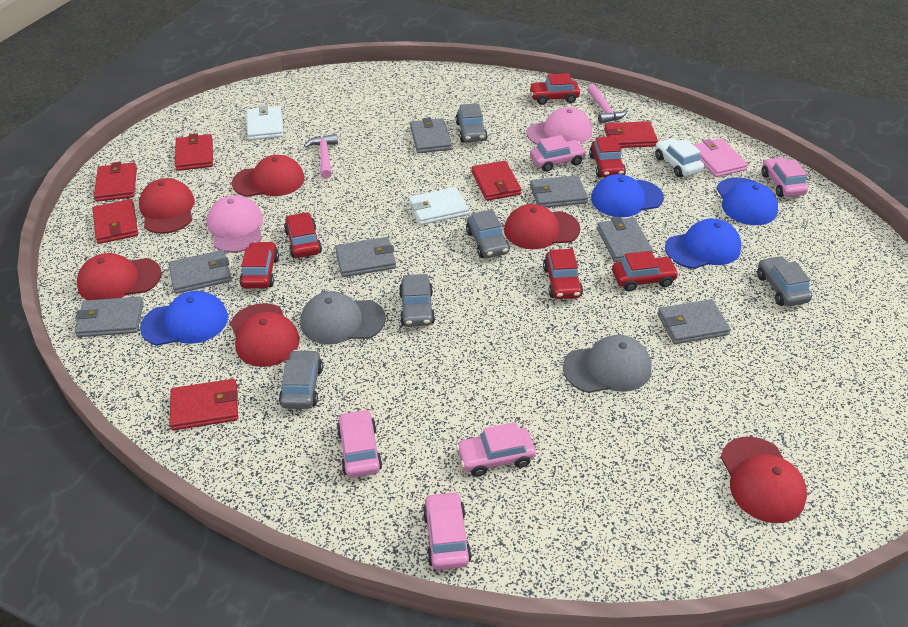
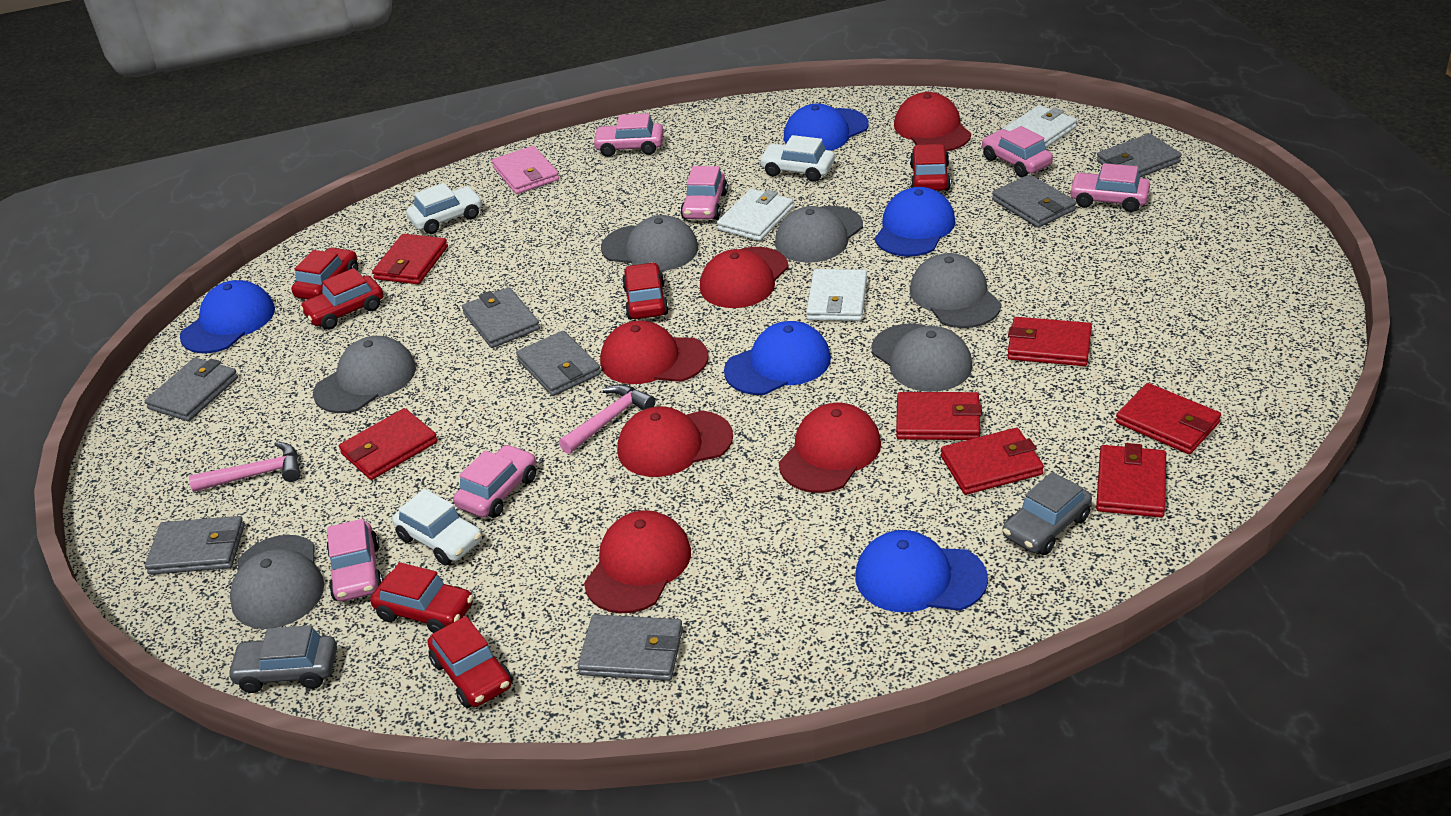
blue cap: 4 -> 5
grey cap: 2 -> 6
grey car: 5 -> 2
pink cap: 2 -> 0
pink car: 5 -> 6
red wallet: 6 -> 7
white car: 1 -> 3
white wallet: 2 -> 3

